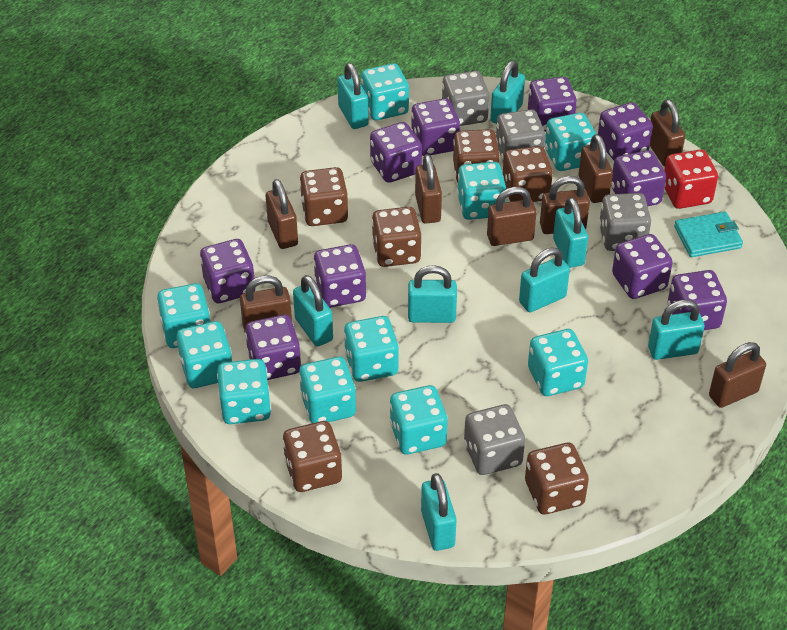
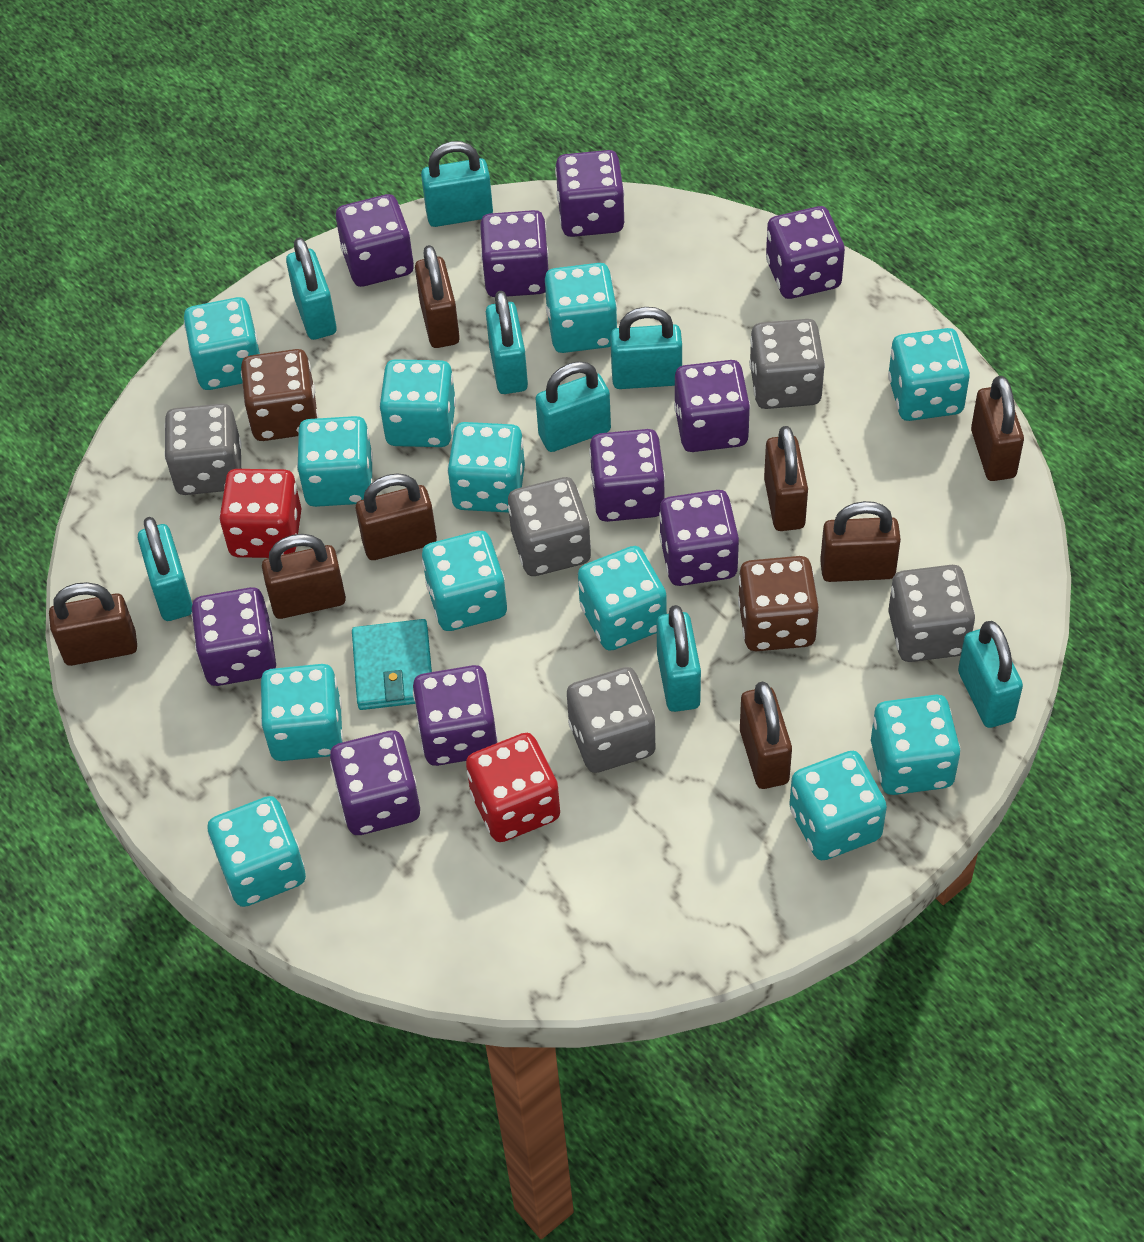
brown dice: 6 -> 2
grey dice: 4 -> 5
red dice: 1 -> 2
turquoise dice: 10 -> 12

